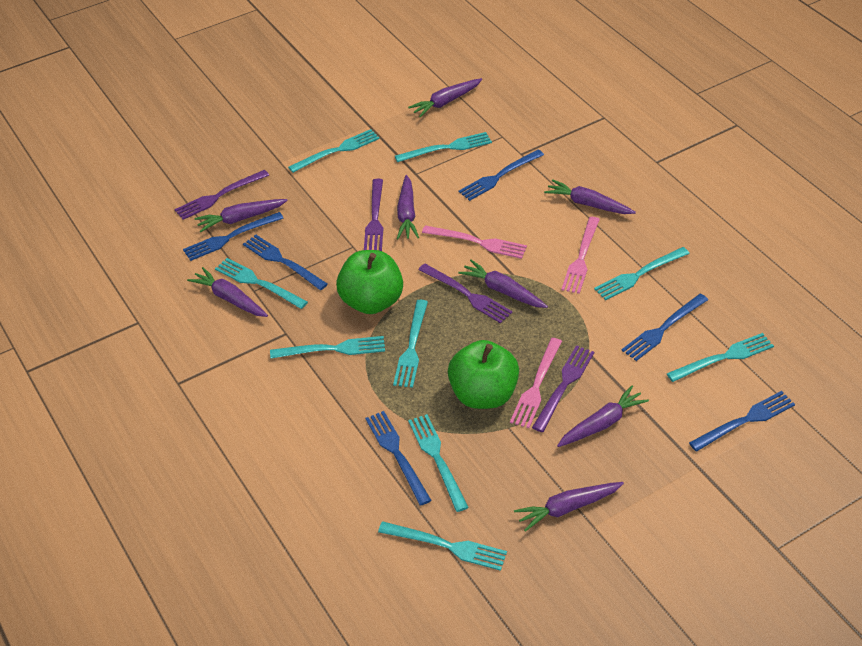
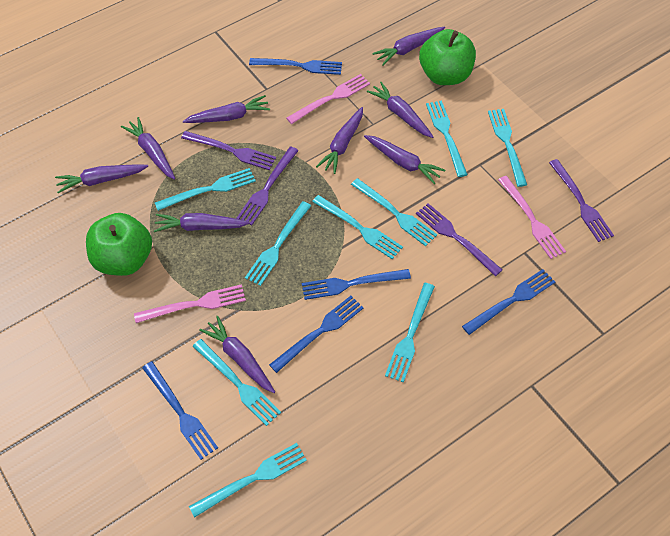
blue fork: 6 -> 5
purple carrot: 8 -> 9

